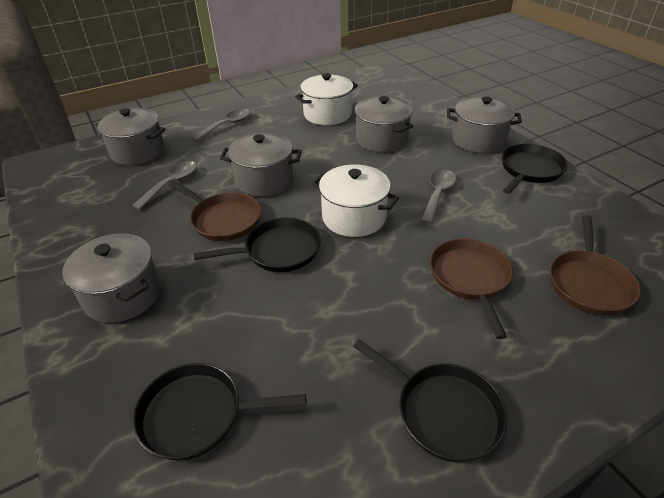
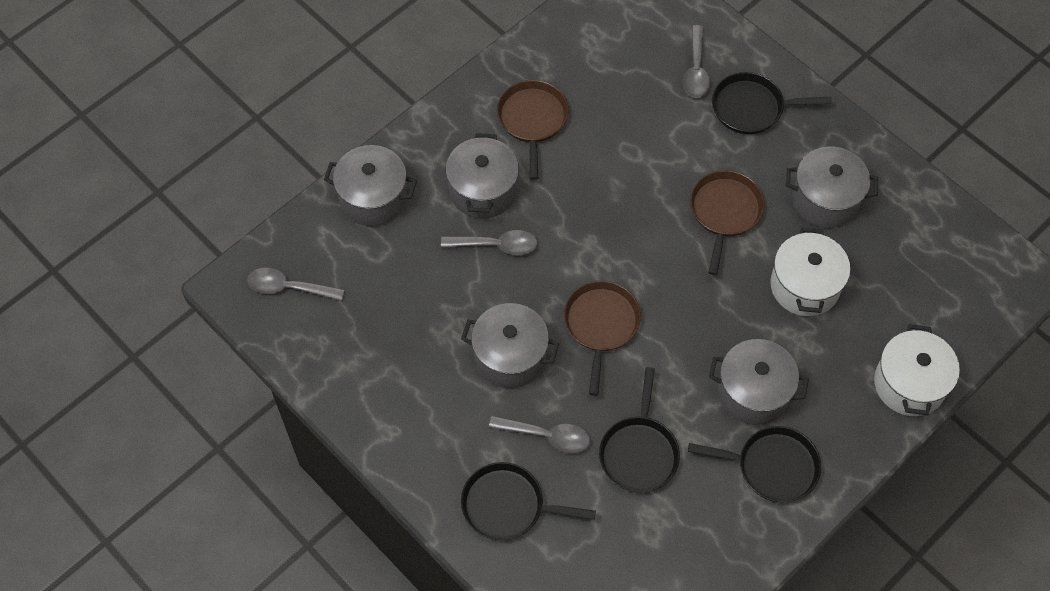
grey spoon: 3 -> 4

